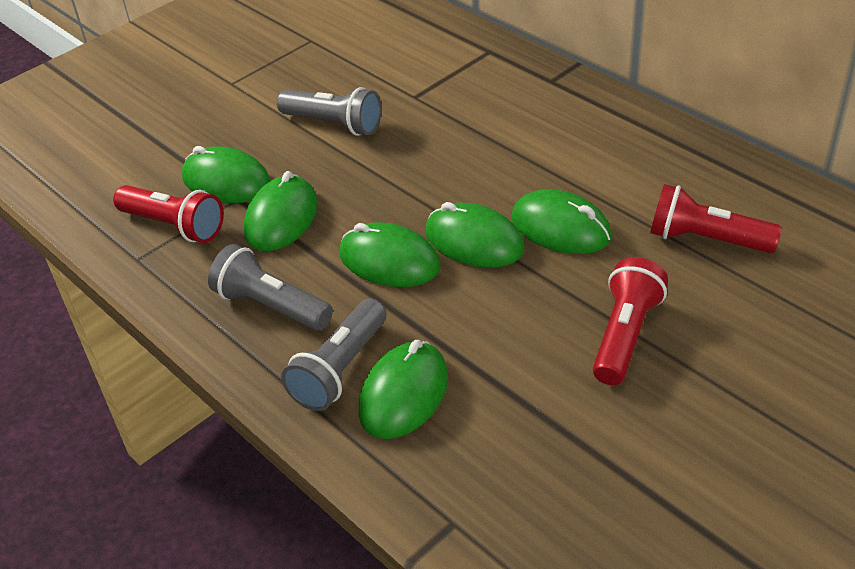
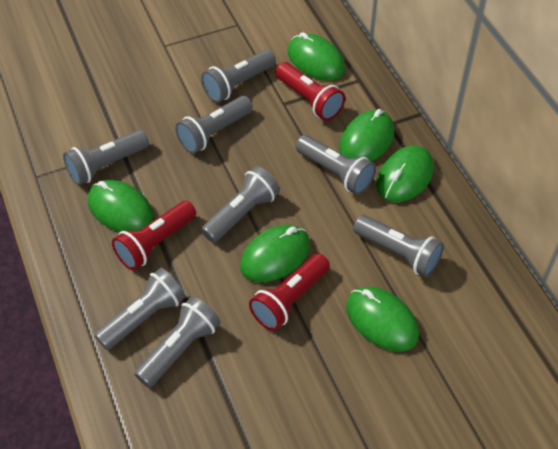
grey flashlight: 3 -> 8

